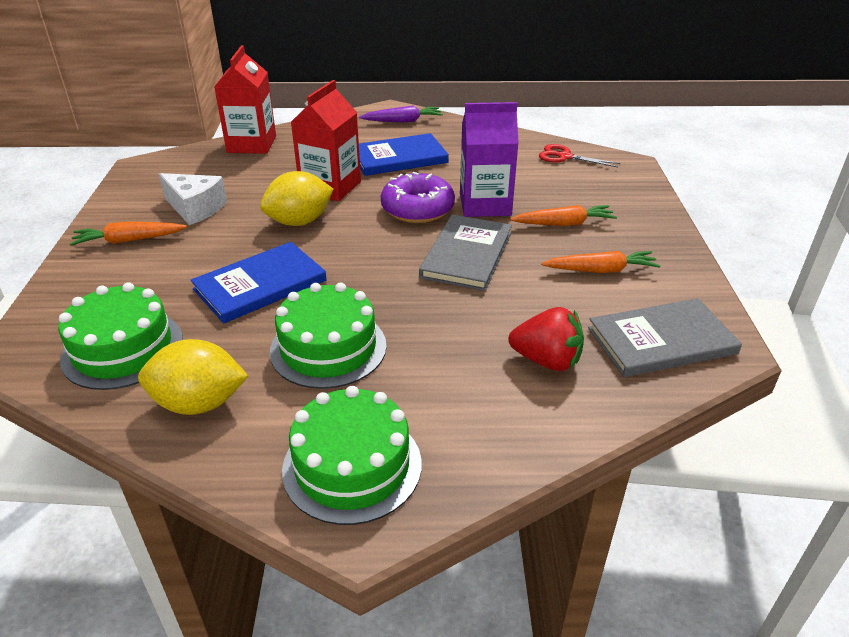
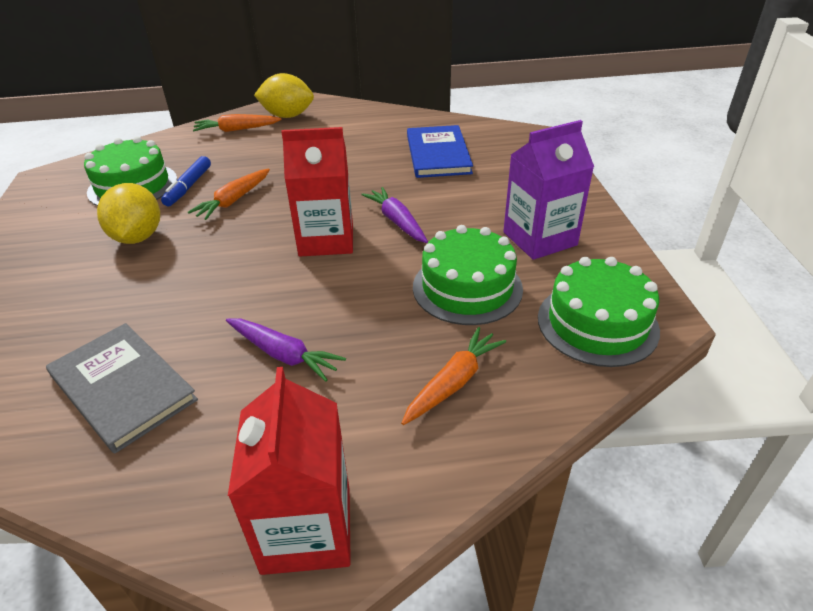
blue book: 2 -> 1
blue marker: 0 -> 1
grey book: 2 -> 1
purple carrot: 1 -> 2
purple donut: 1 -> 0
red scissors: 1 -> 0
red strawberry: 1 -> 0
white cheese: 1 -> 0

